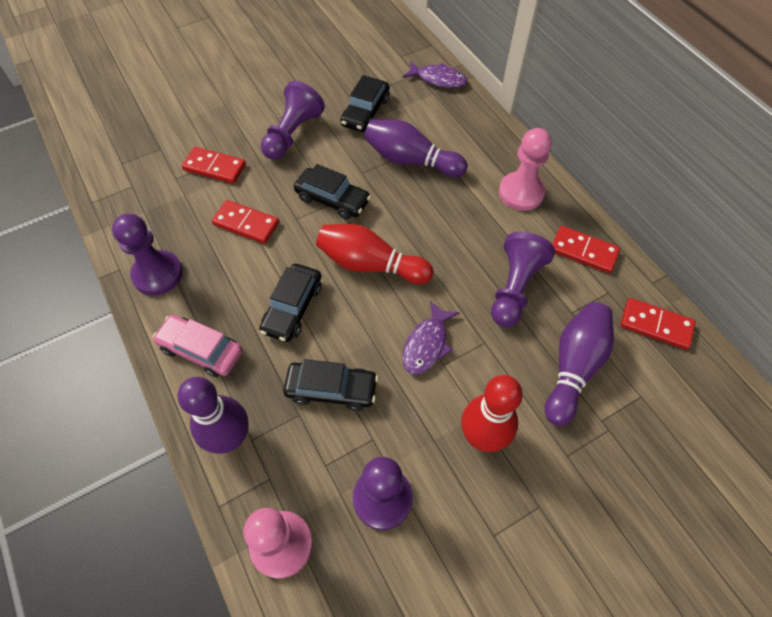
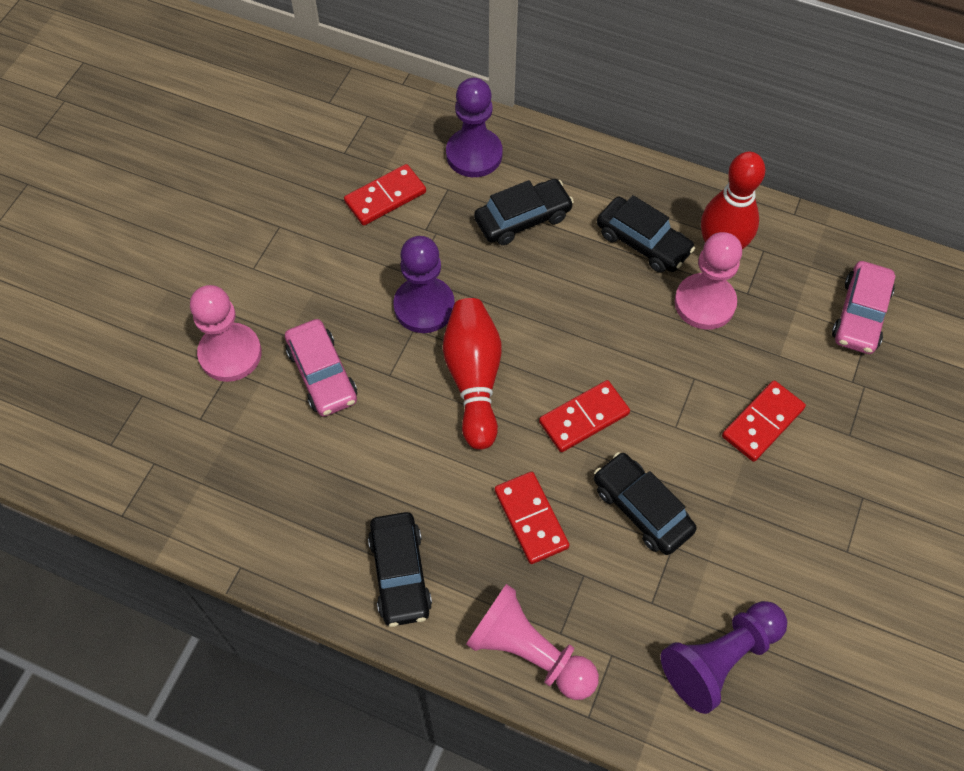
pink car: 1 -> 2
pink pawn: 2 -> 3
purple bowling pin: 3 -> 0
purple fish: 2 -> 0
purple pawn: 4 -> 3

